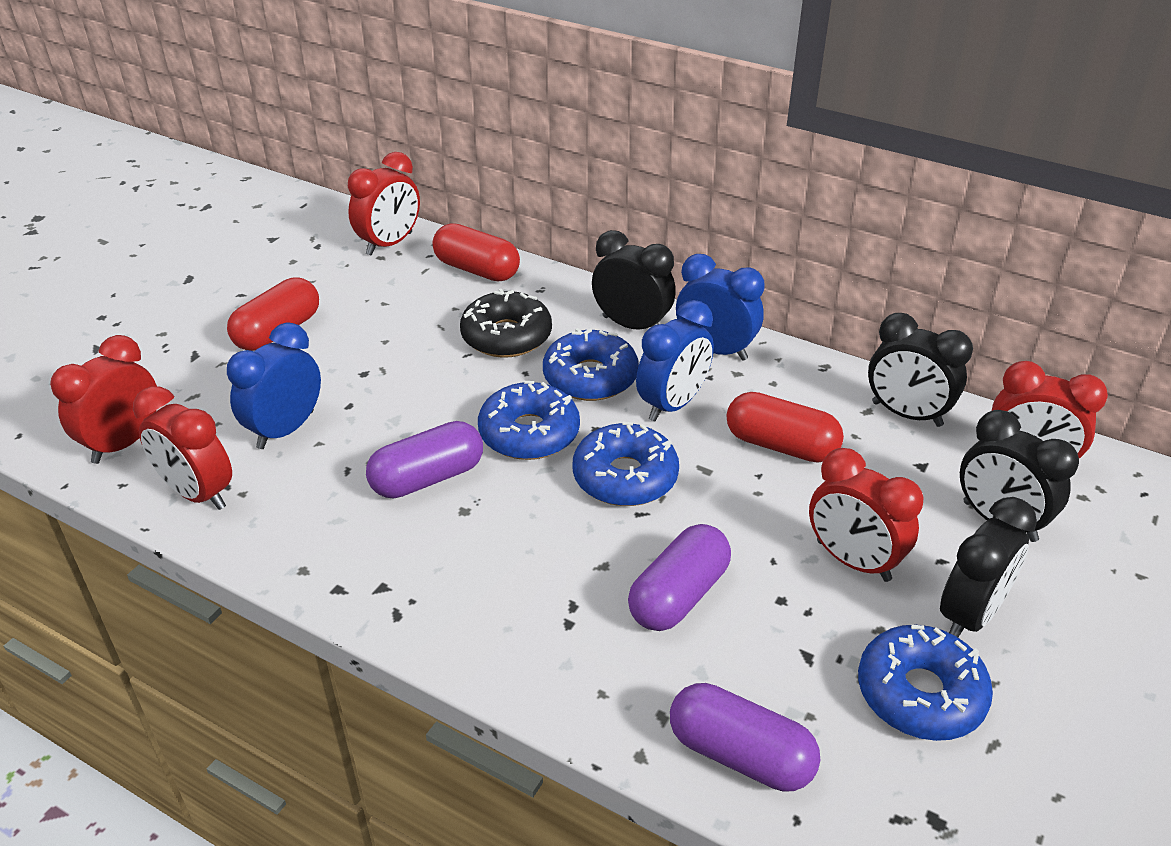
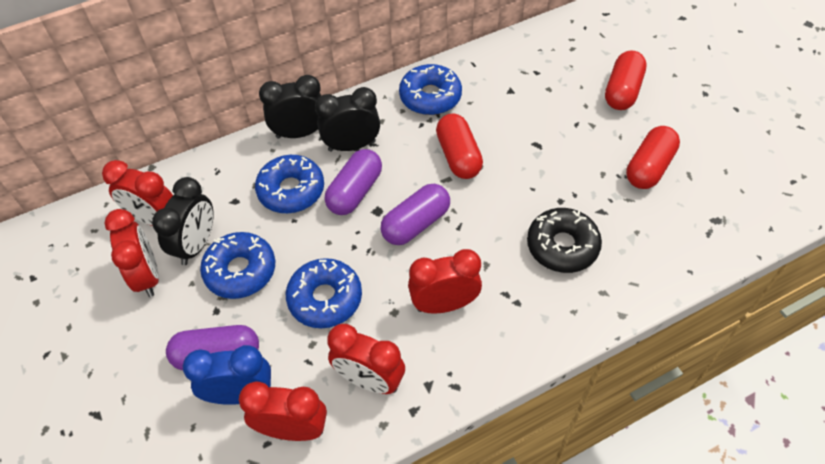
black clock: 4 -> 3
blue clock: 3 -> 1

